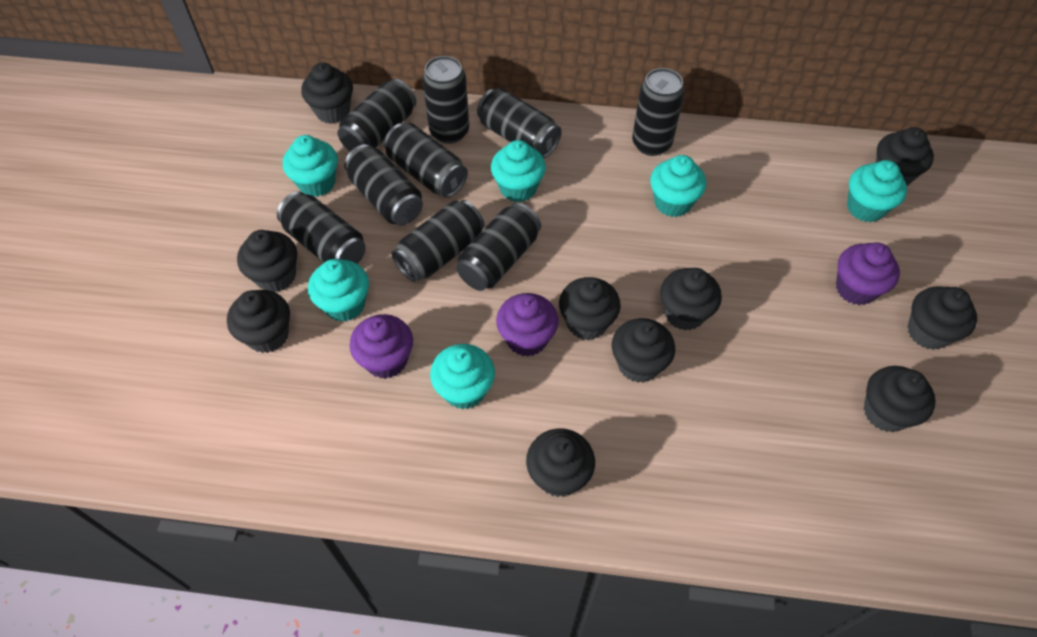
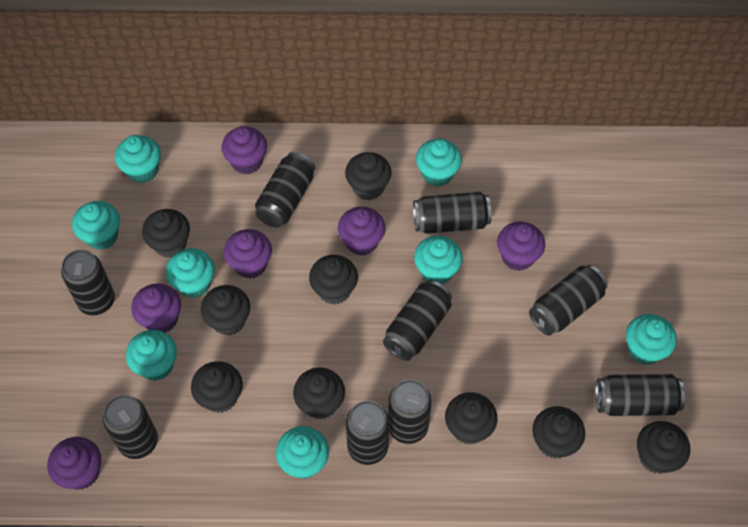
black cupcake: 10 -> 9
purple cupcake: 3 -> 6
turquoise cupcake: 6 -> 8

